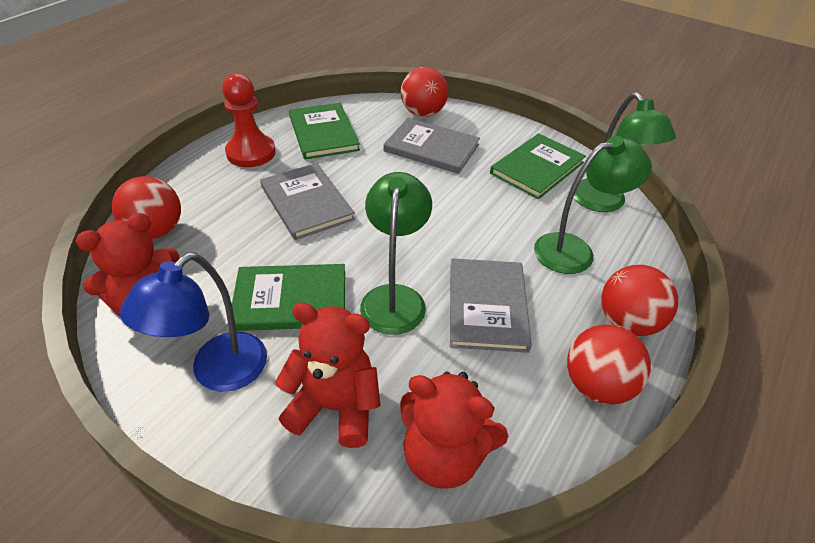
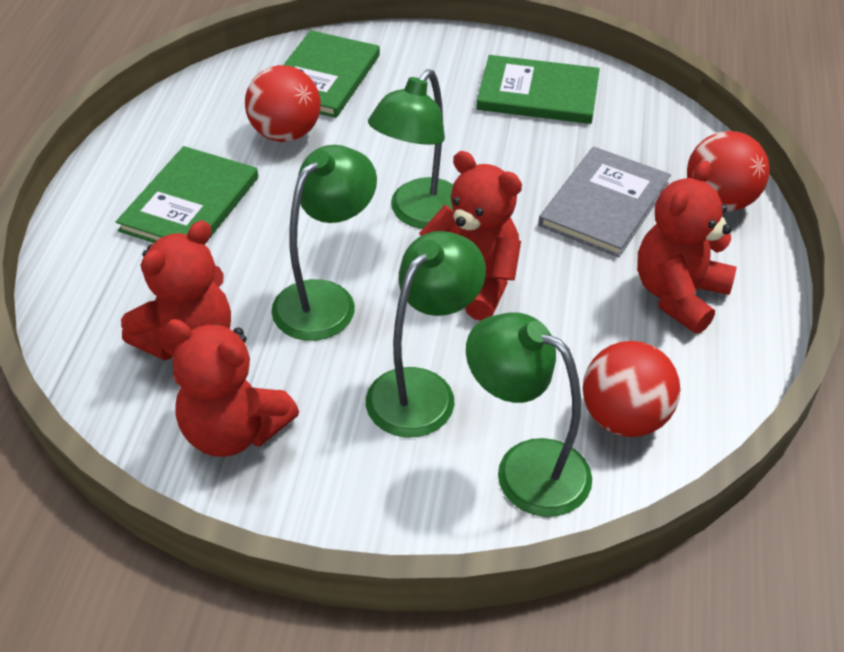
blue lamp: 1 -> 0
green lamp: 3 -> 4
grey book: 3 -> 1
red ball: 4 -> 3
red pawn: 1 -> 0
red teddy bear: 3 -> 4

